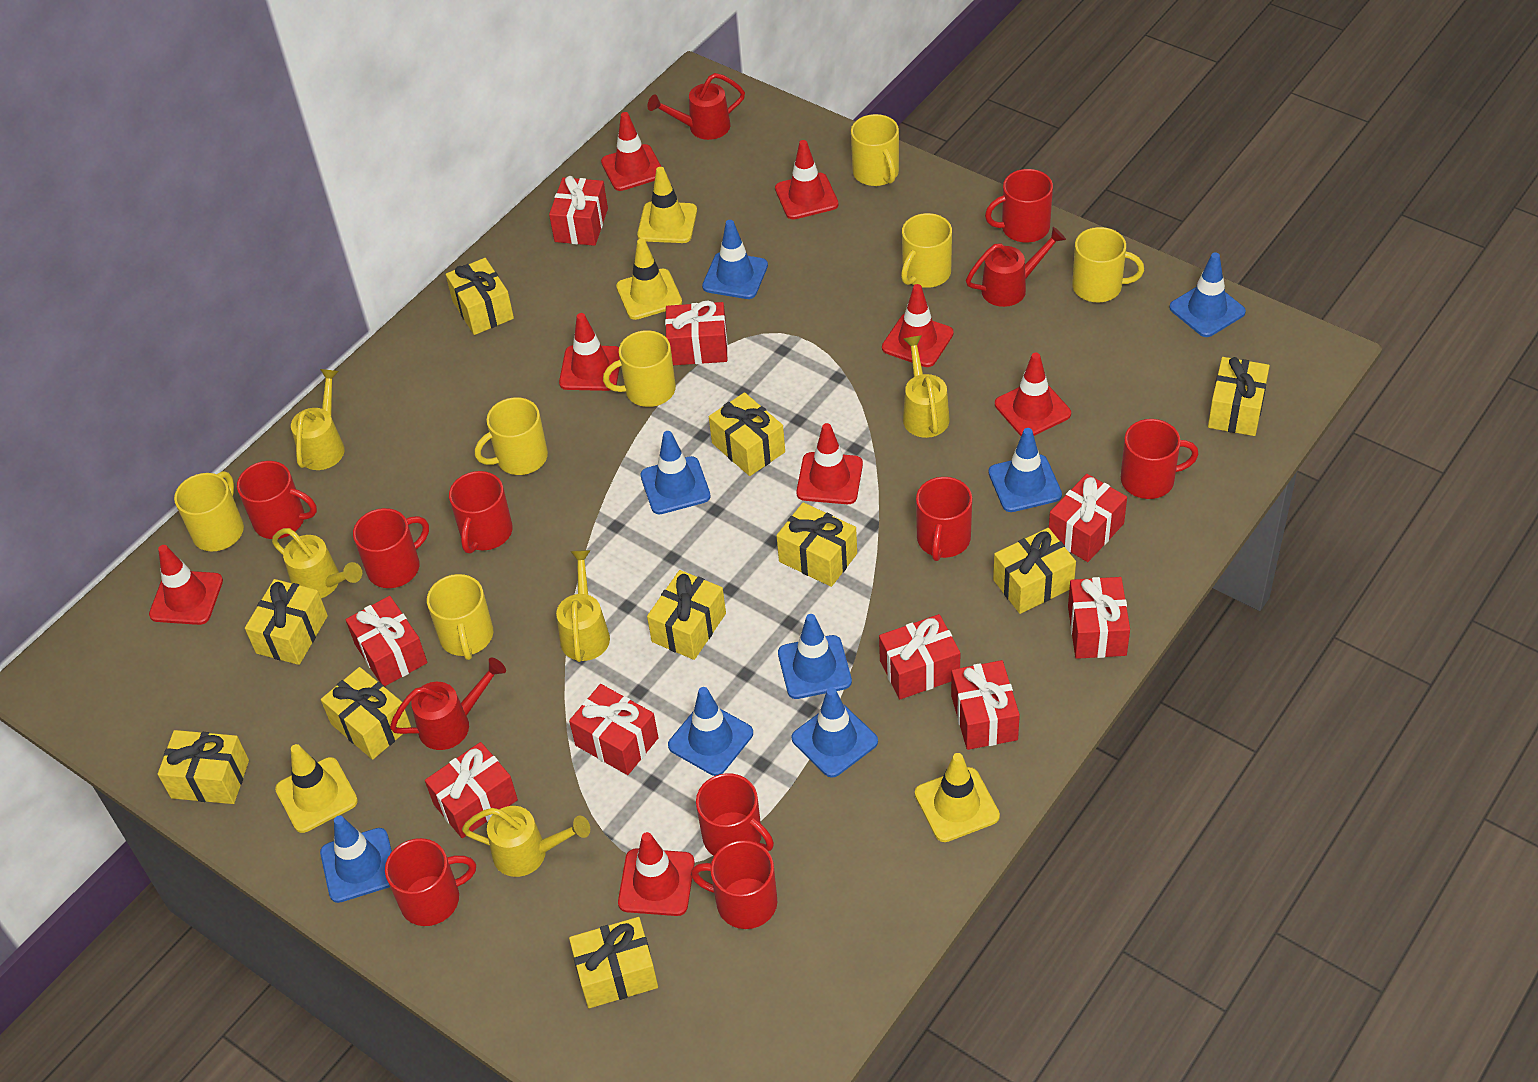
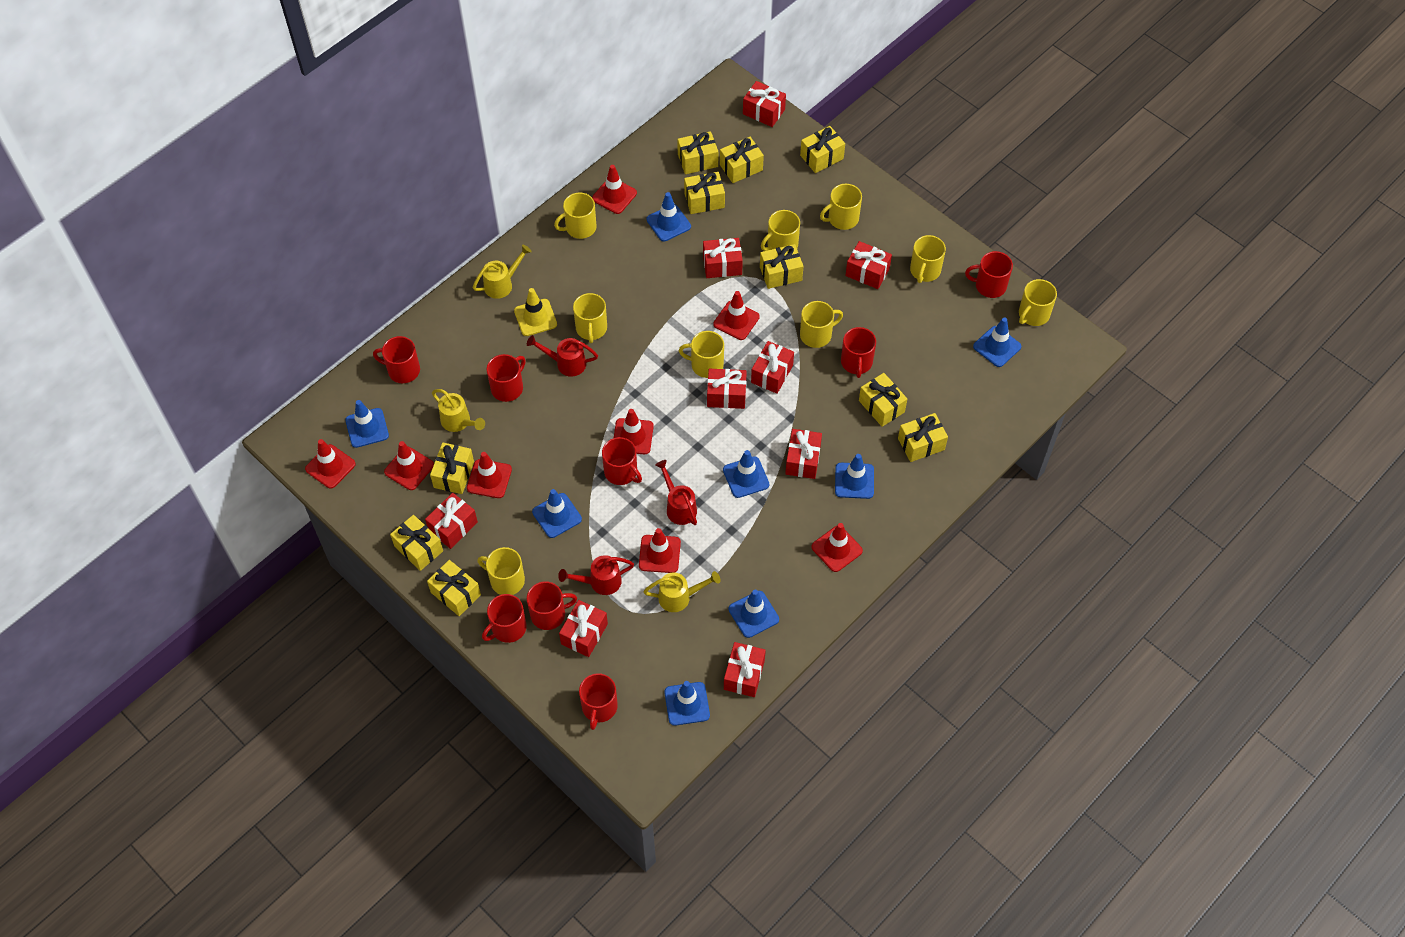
red mug: 9 -> 8
yellow mug: 7 -> 9
yellow traffic cone: 4 -> 1
yellow watering can: 5 -> 3

